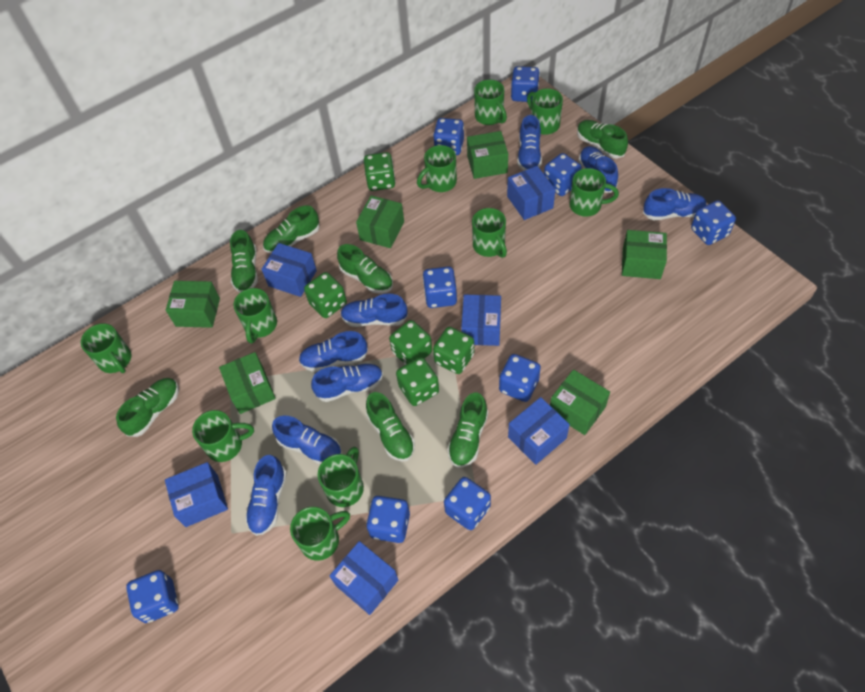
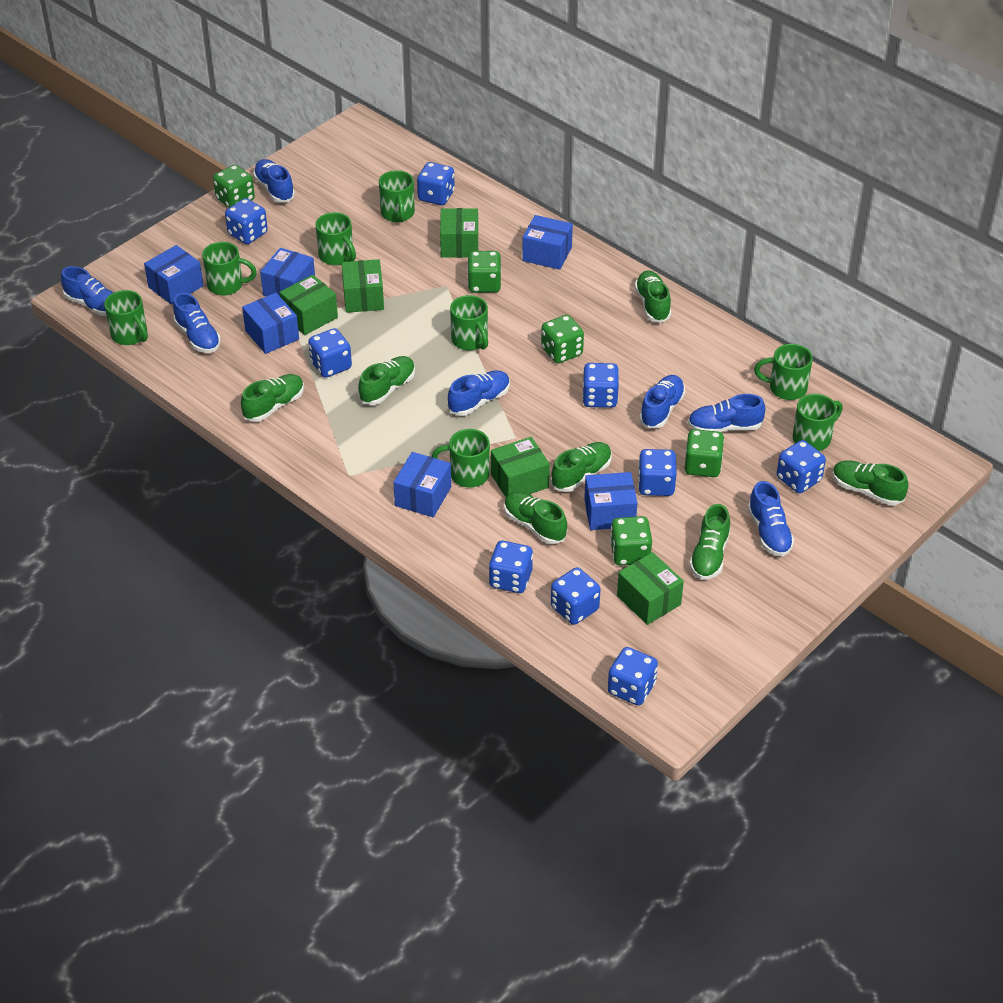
blue shoe: 8 -> 7
green box: 6 -> 5
green mug: 10 -> 8

